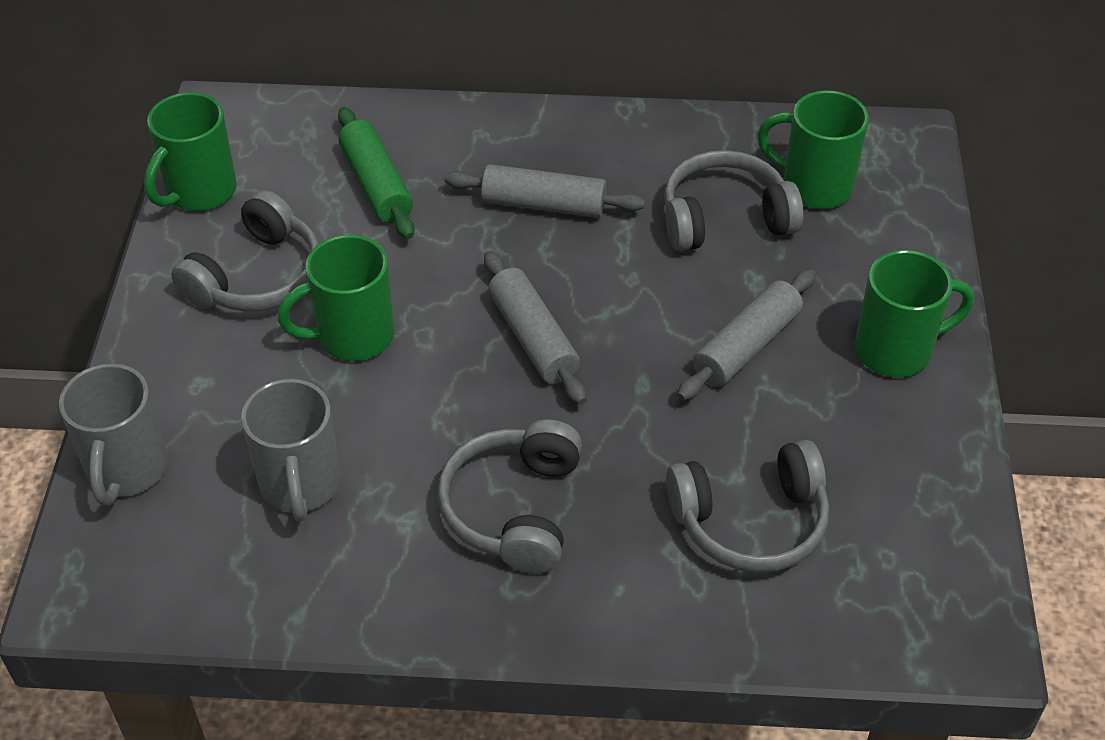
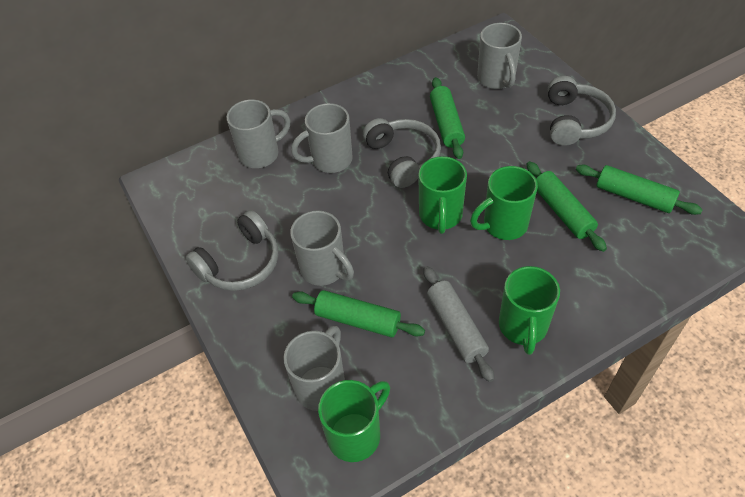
green rolling pin: 1 -> 4
grey headphones: 4 -> 3
grey mug: 2 -> 5
grey rolling pin: 3 -> 1

